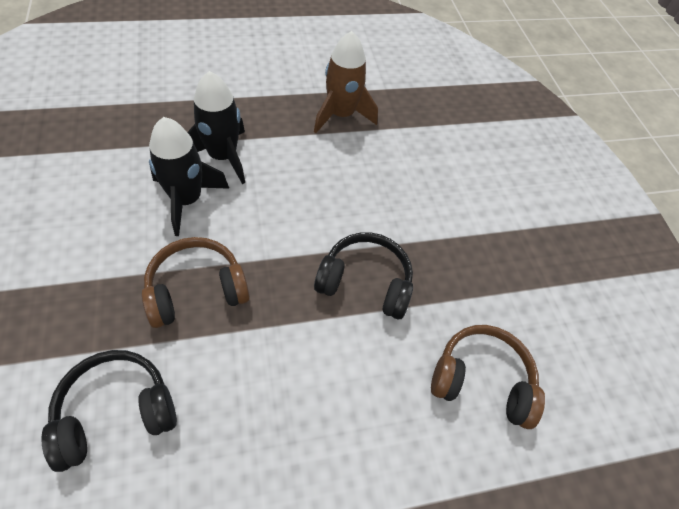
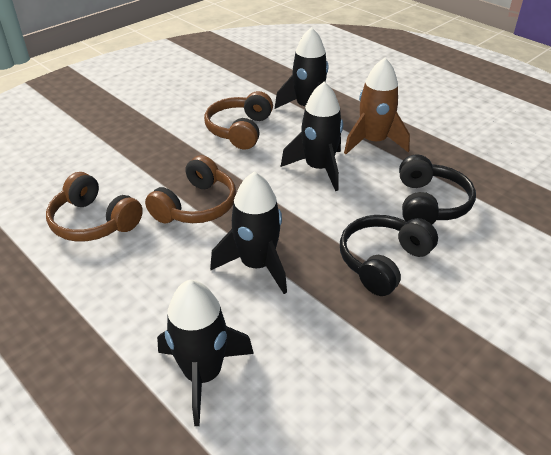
black rocket: 2 -> 4
brown headphones: 2 -> 3

